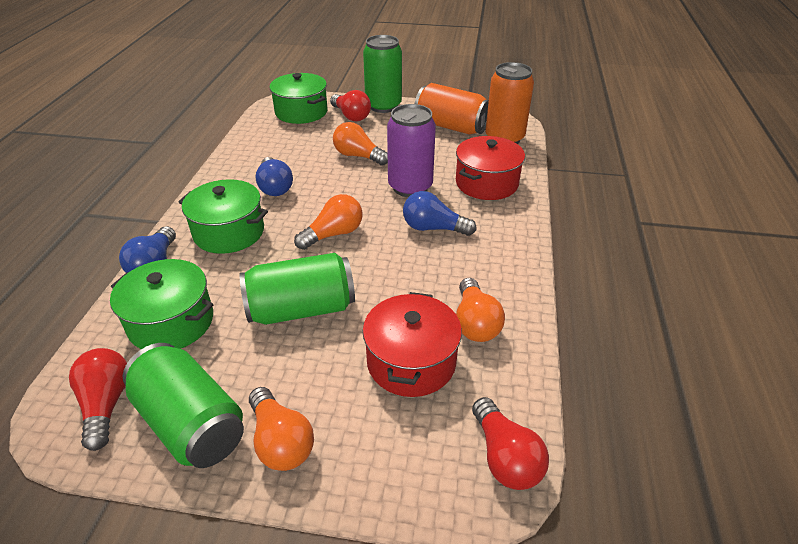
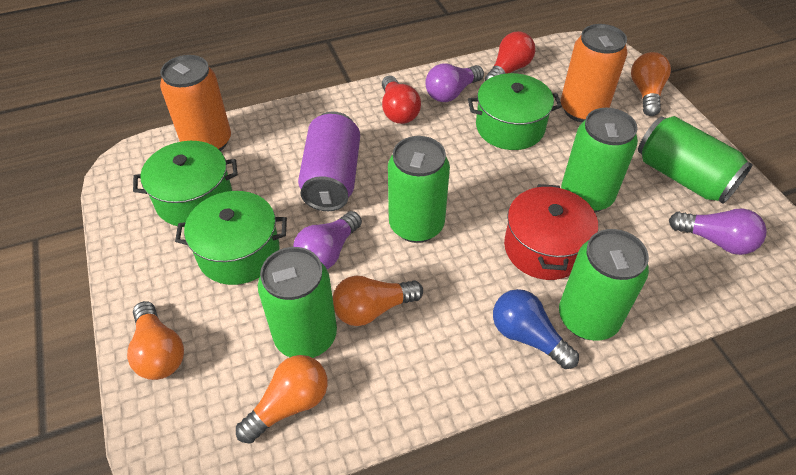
blue light bulb: 3 -> 1
green can: 3 -> 5
purple light bulb: 0 -> 3
red light bulb: 3 -> 2
red pot: 2 -> 1

